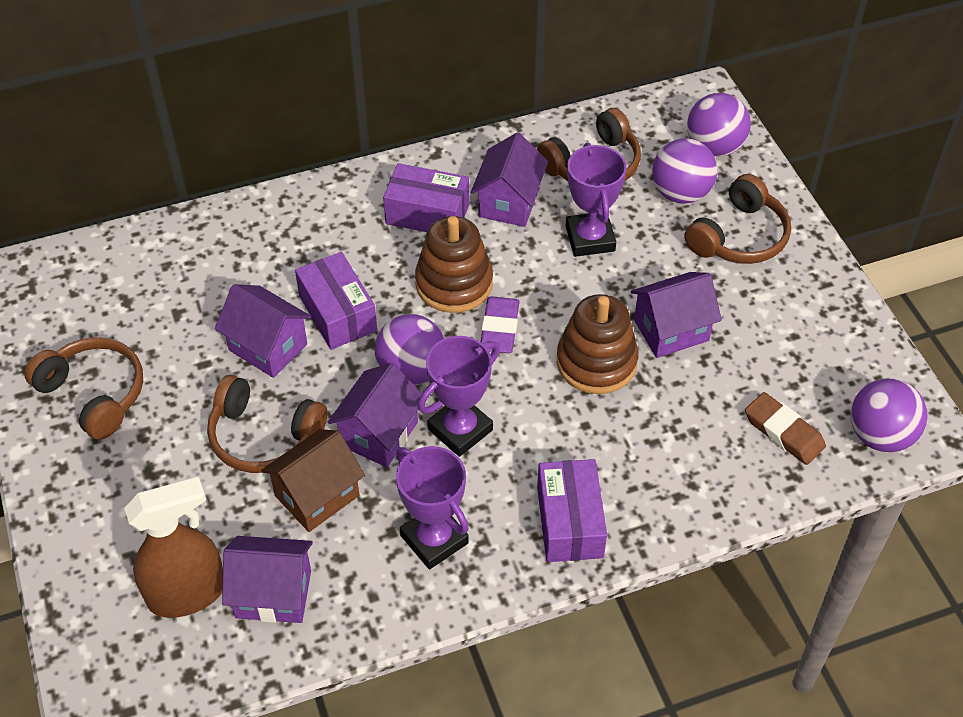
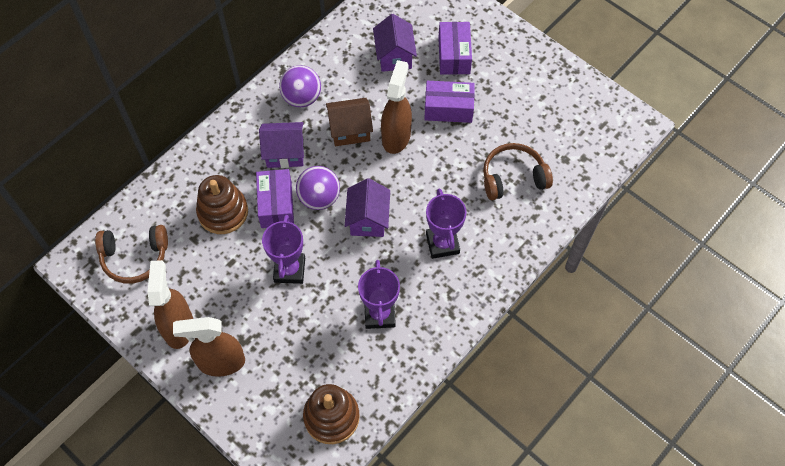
brown eraser: 1 -> 0
brown headphones: 4 -> 2
brown spray bottle: 1 -> 3
purple ball: 4 -> 2
purple eraser: 1 -> 0
purple house: 5 -> 3

